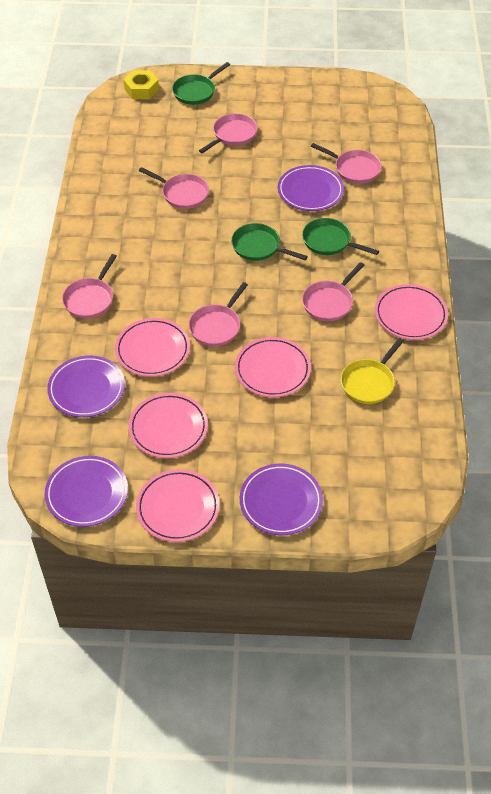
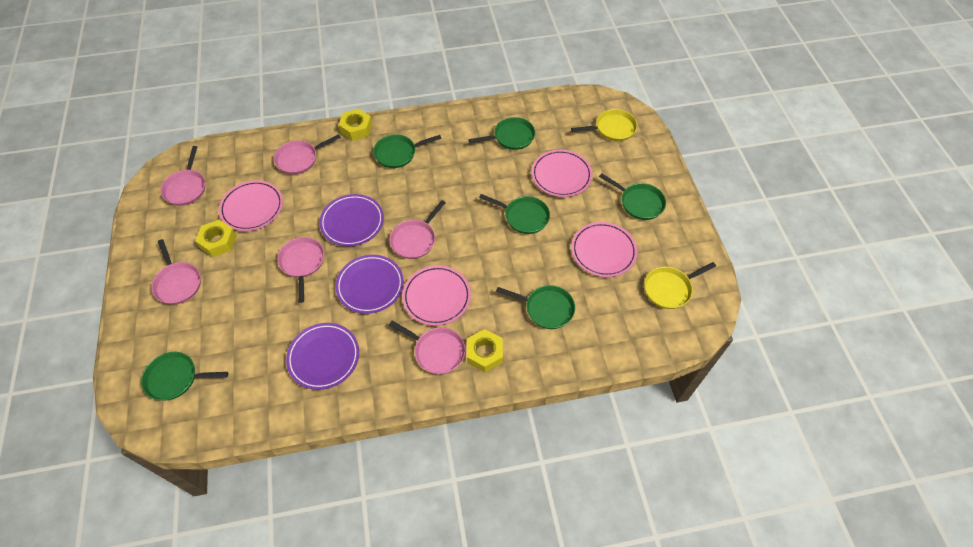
green pan: 3 -> 6
pink plate: 5 -> 4
purple plate: 4 -> 3
yellow nut: 1 -> 3
yellow pan: 1 -> 2

